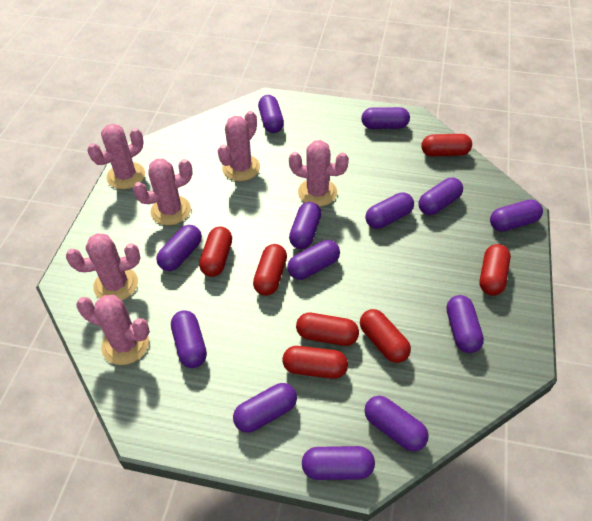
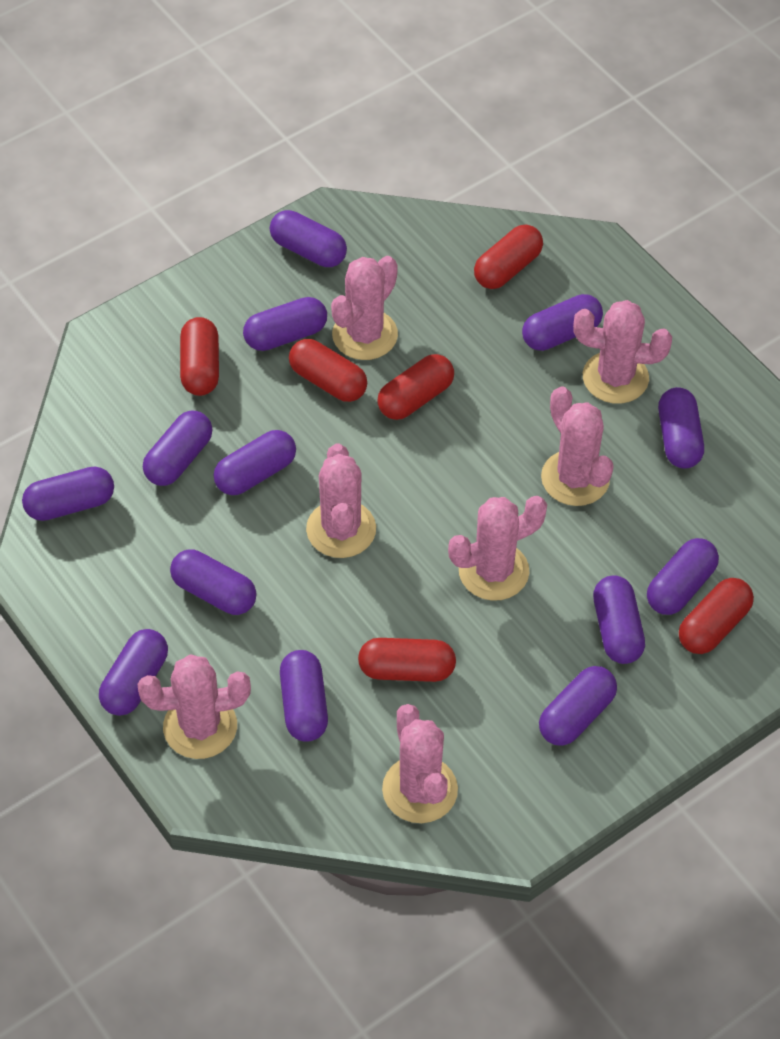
pink cactus: 6 -> 7
red capsule: 7 -> 6

